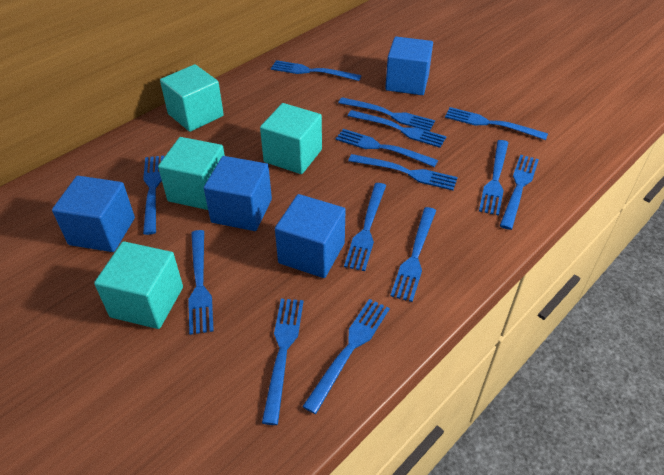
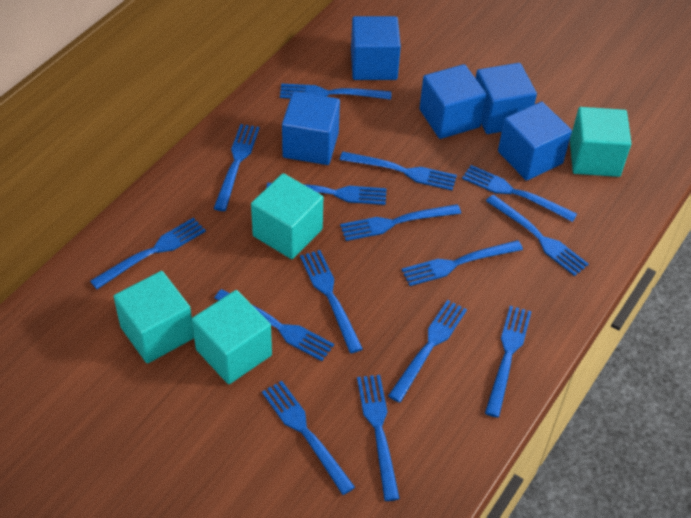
blue cube: 4 -> 5
blue fork: 14 -> 15

